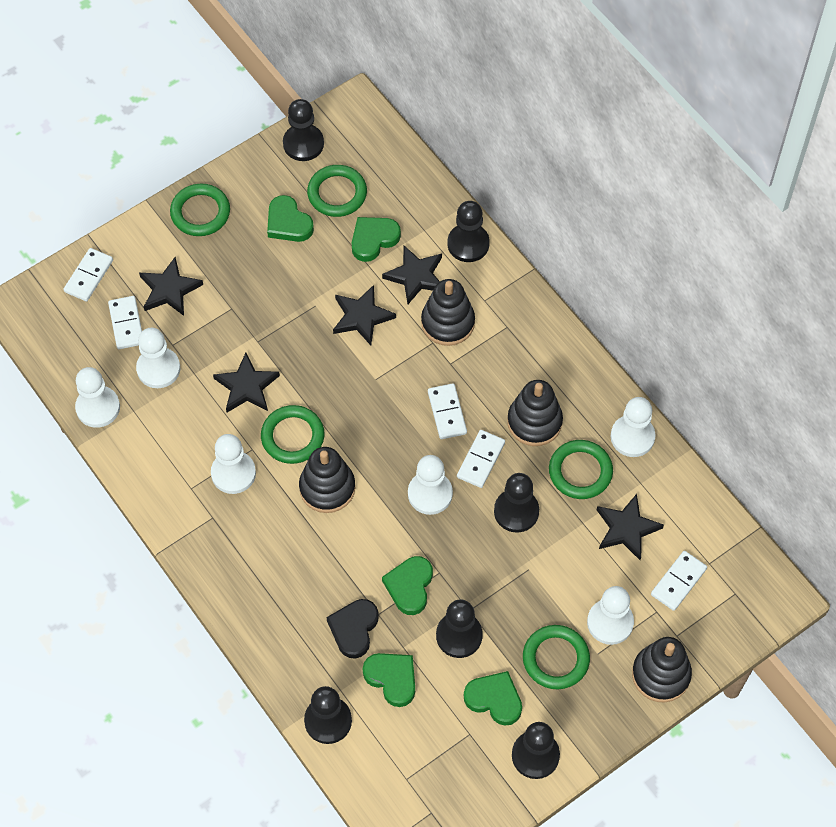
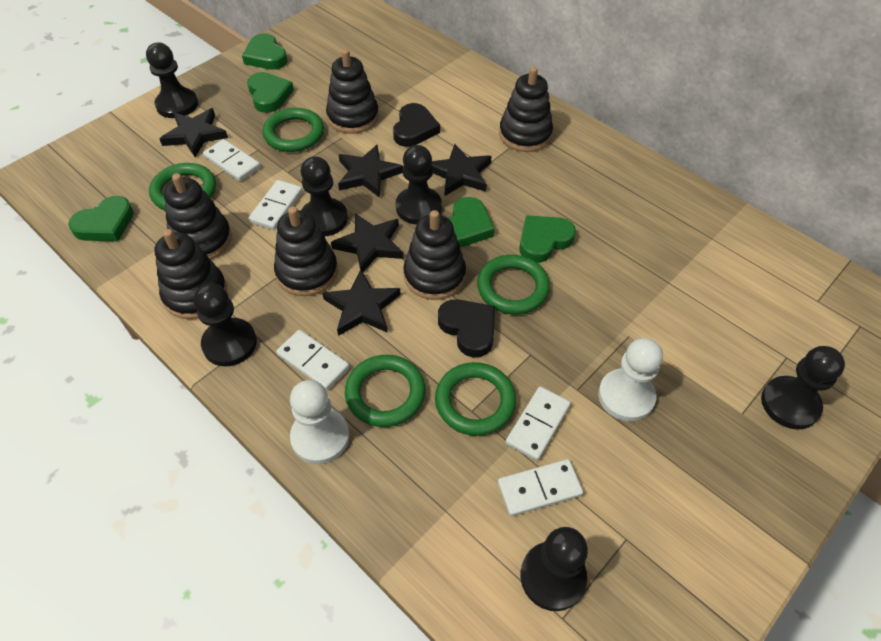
black heart: 1 -> 2
black stacking toy: 4 -> 6
white pawn: 6 -> 2

